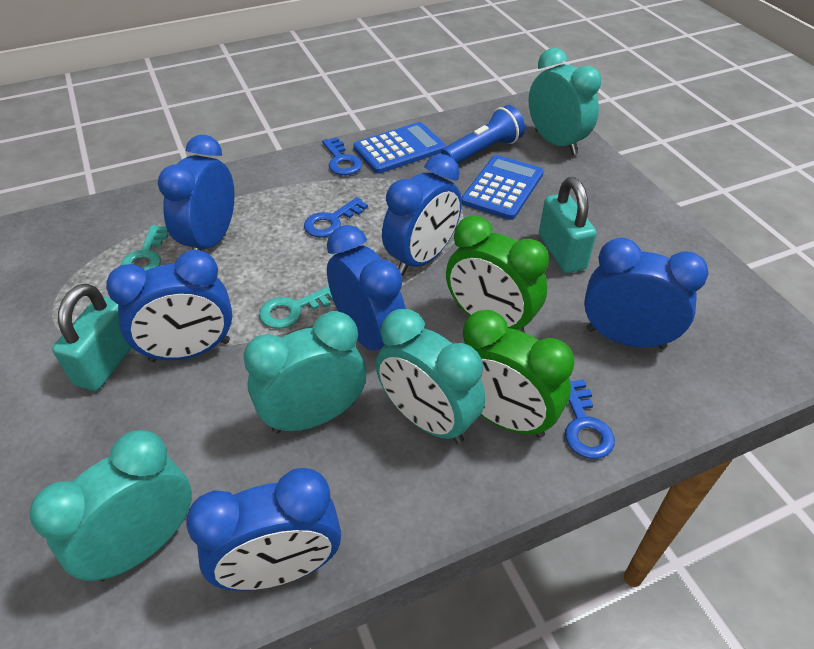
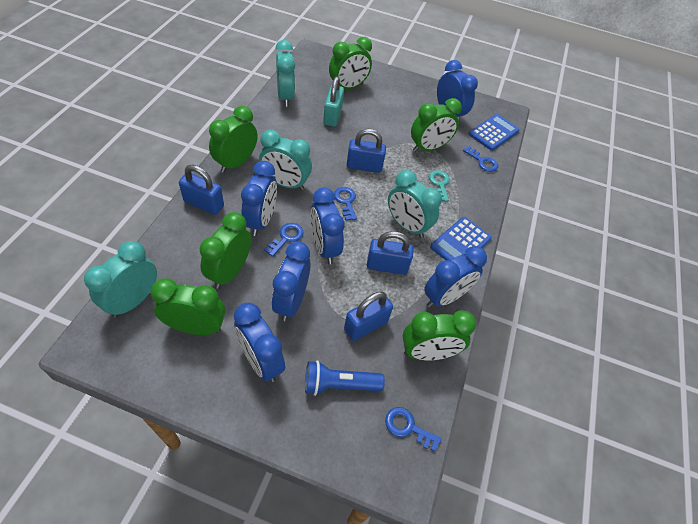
blue key: 3 -> 4
blue padlock: 0 -> 4
green clock: 2 -> 6
turquoise key: 2 -> 1
turquoise padlock: 2 -> 1

